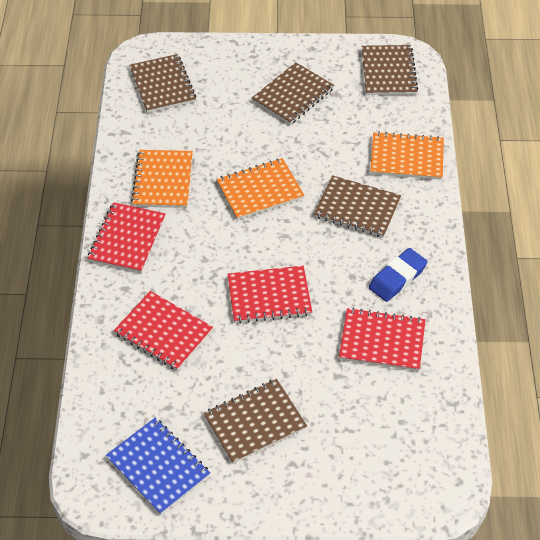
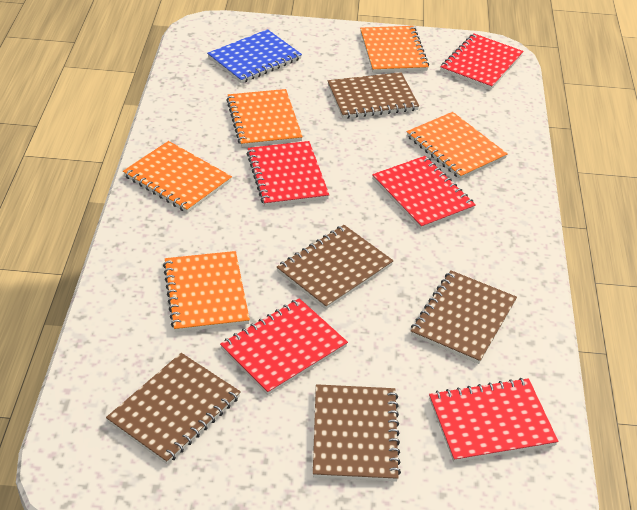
blue eraser: 1 -> 0
orange notebook: 3 -> 5
red notebook: 4 -> 5

